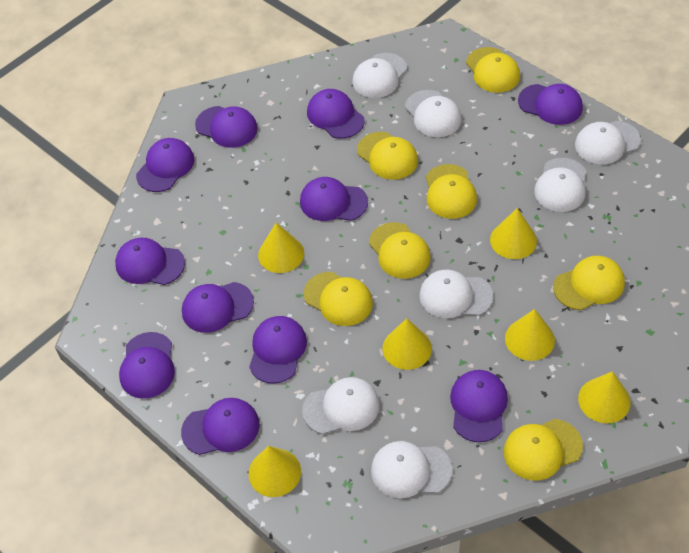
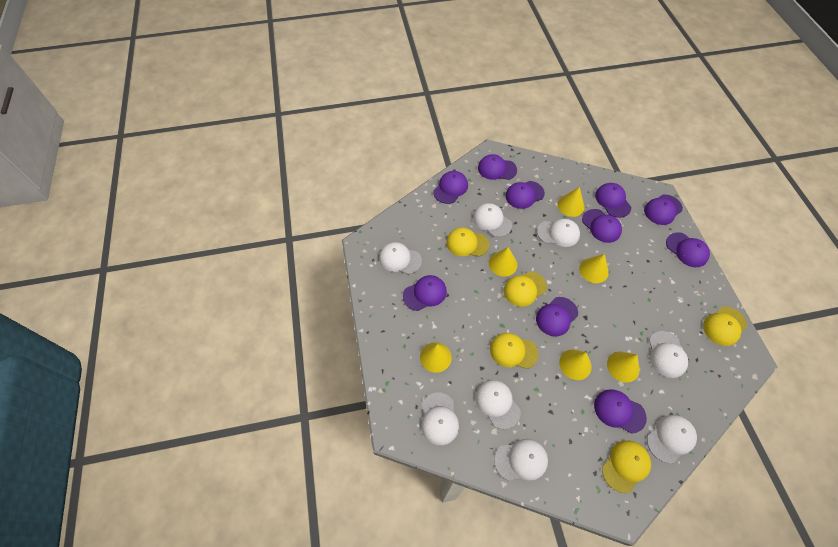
purple cap: 11 -> 10
white cap: 7 -> 8
yellow cap: 7 -> 5

